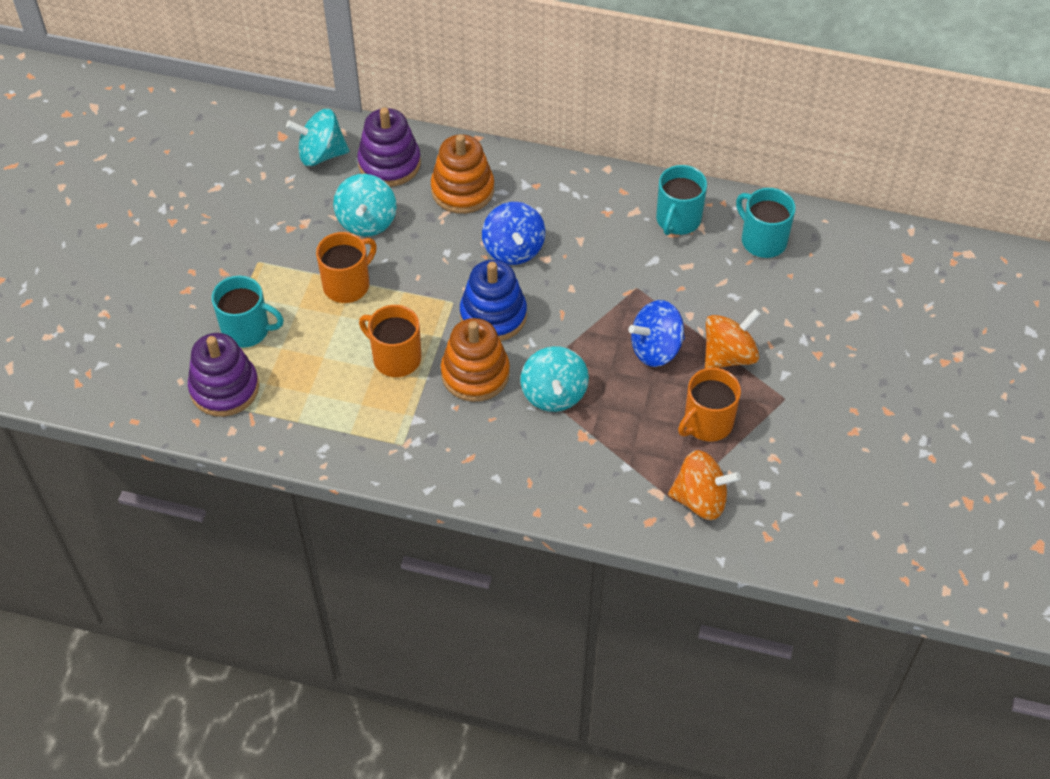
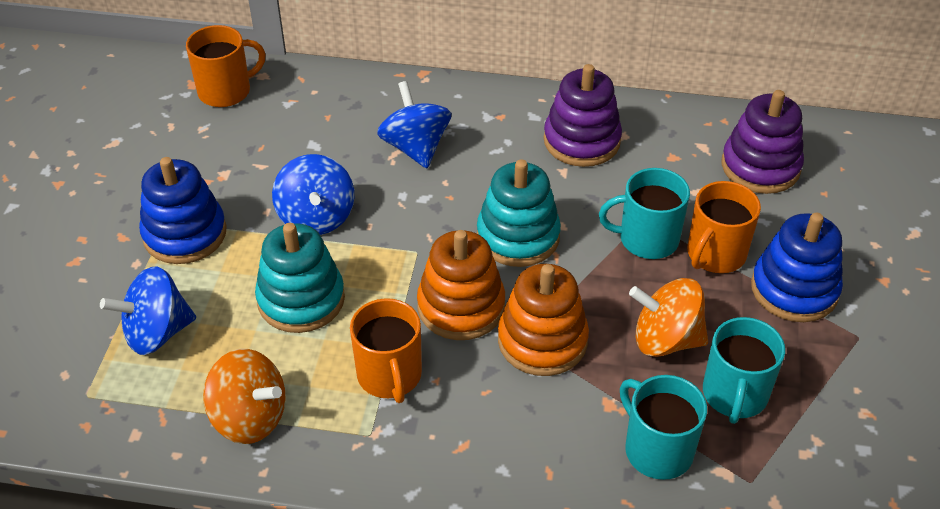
blue spinning top: 2 -> 3
blue stacking toy: 1 -> 2
turquoise spinning top: 3 -> 0
turquoise stacking toy: 0 -> 2

